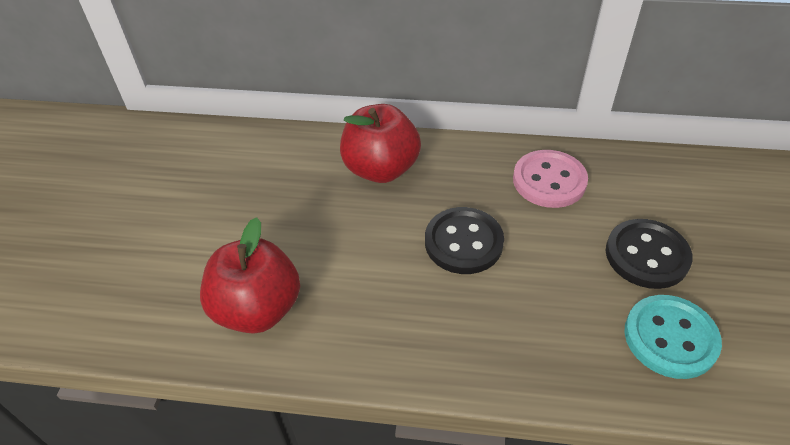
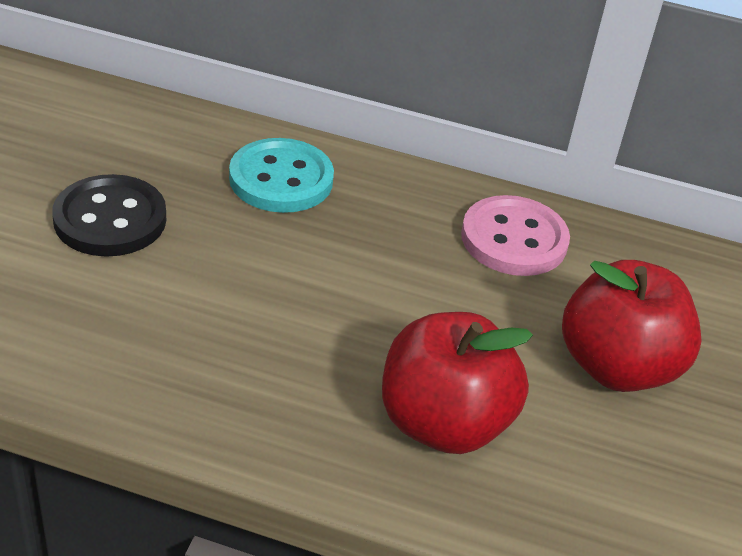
black button: 2 -> 1

